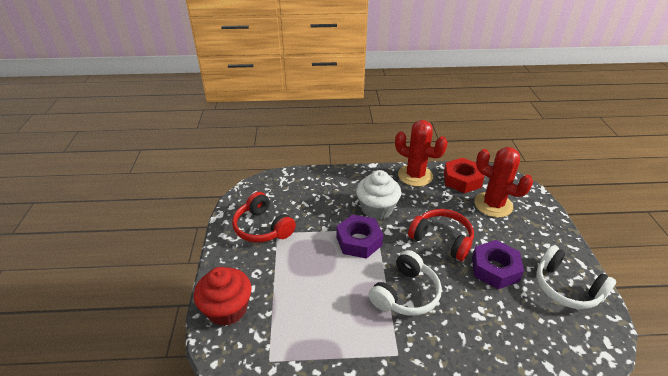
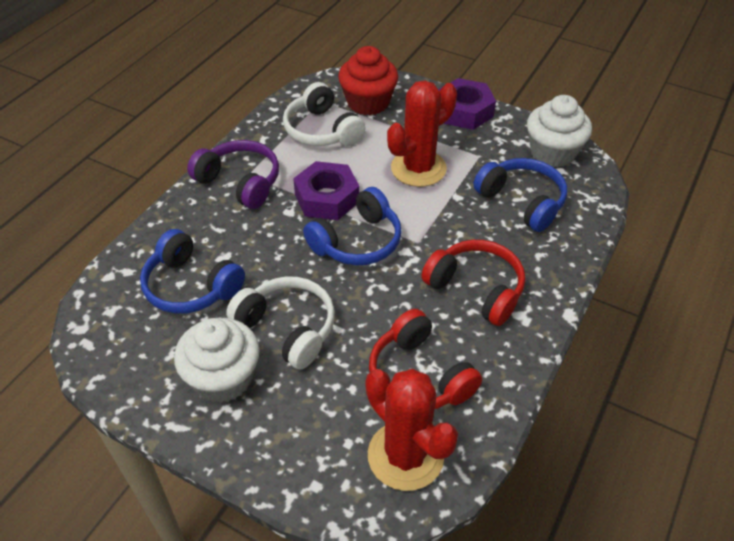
blue headphones: 0 -> 3
purple headphones: 0 -> 1
red nut: 1 -> 0
white cupcake: 1 -> 2

